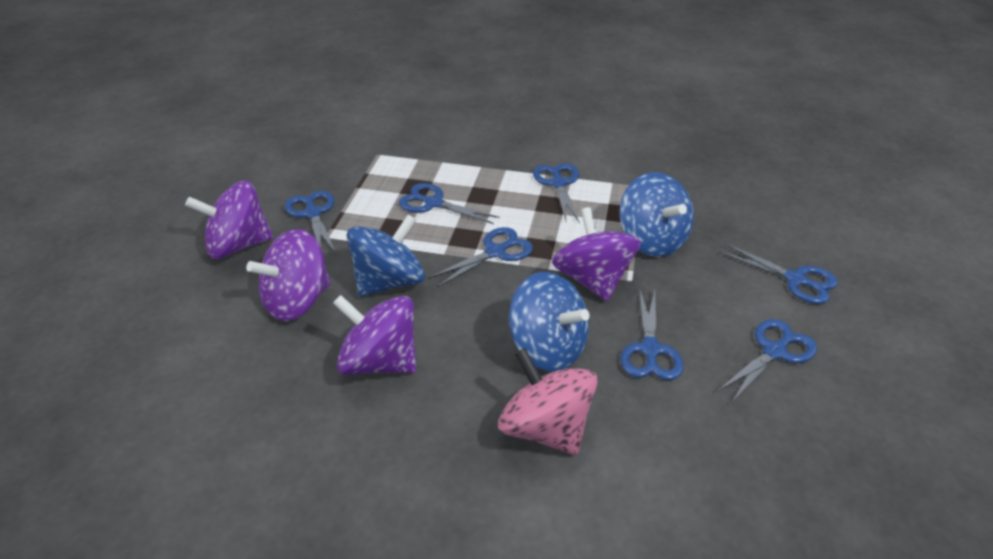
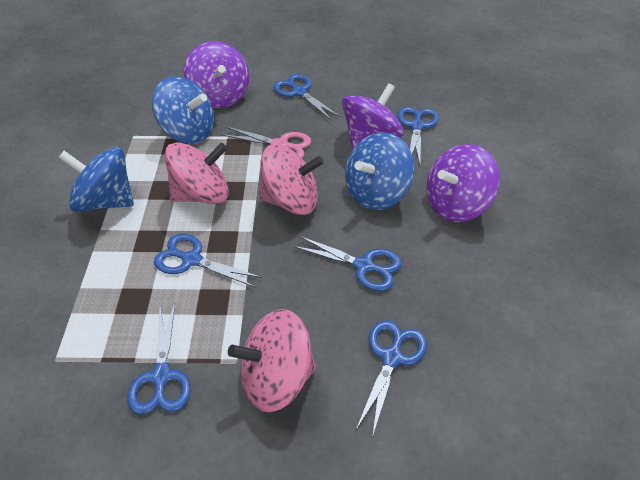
blue scissors: 7 -> 6
pink scissors: 0 -> 1
pink spinning top: 1 -> 3
purple spinning top: 4 -> 3

